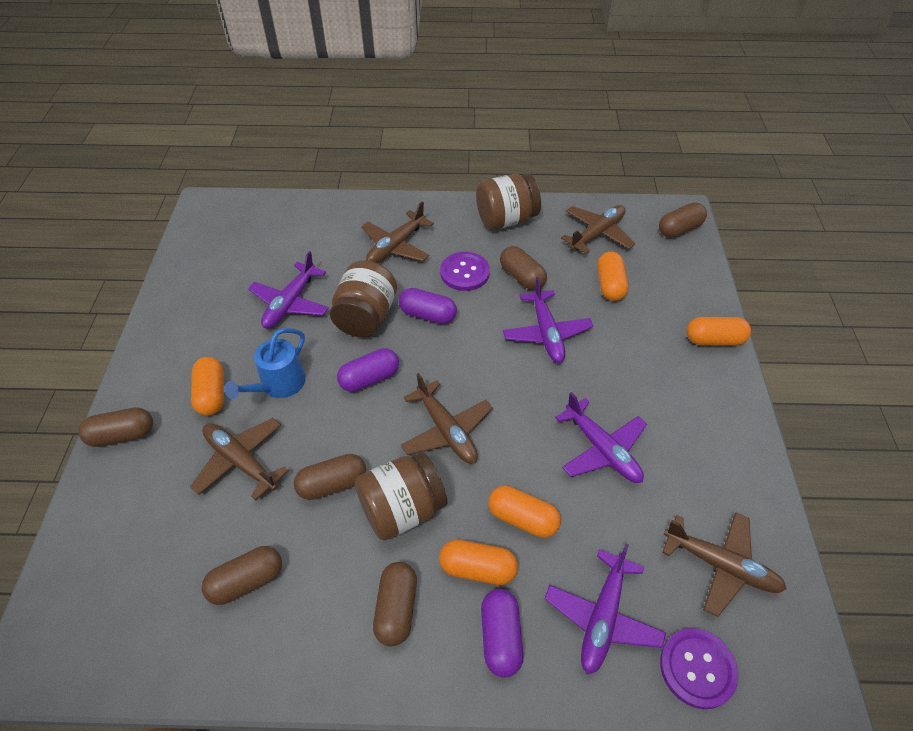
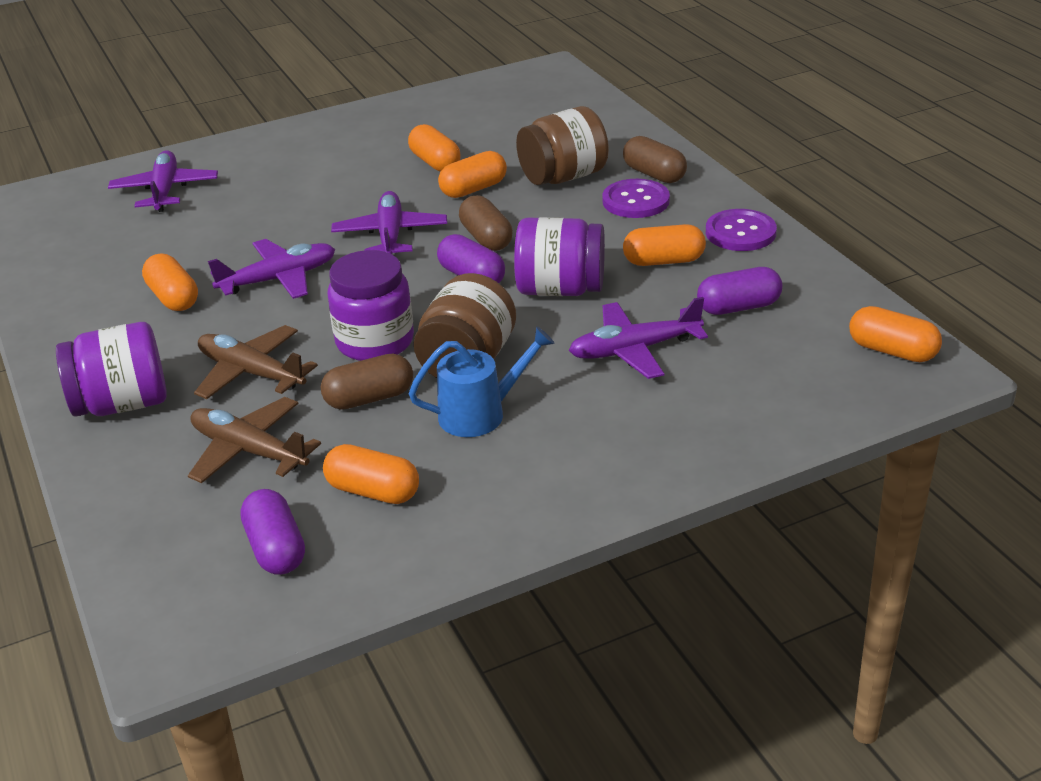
brown capsule: 6 -> 3
brown jar: 3 -> 2
brown plane: 5 -> 2
orange capsule: 5 -> 6
purple jar: 0 -> 3

